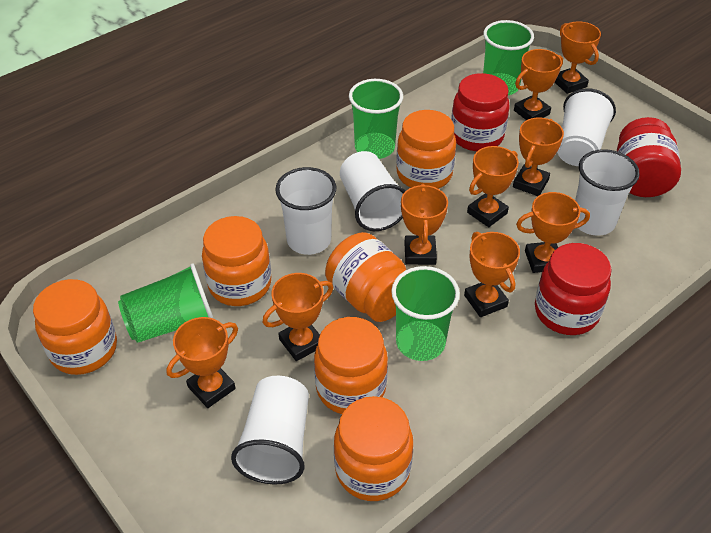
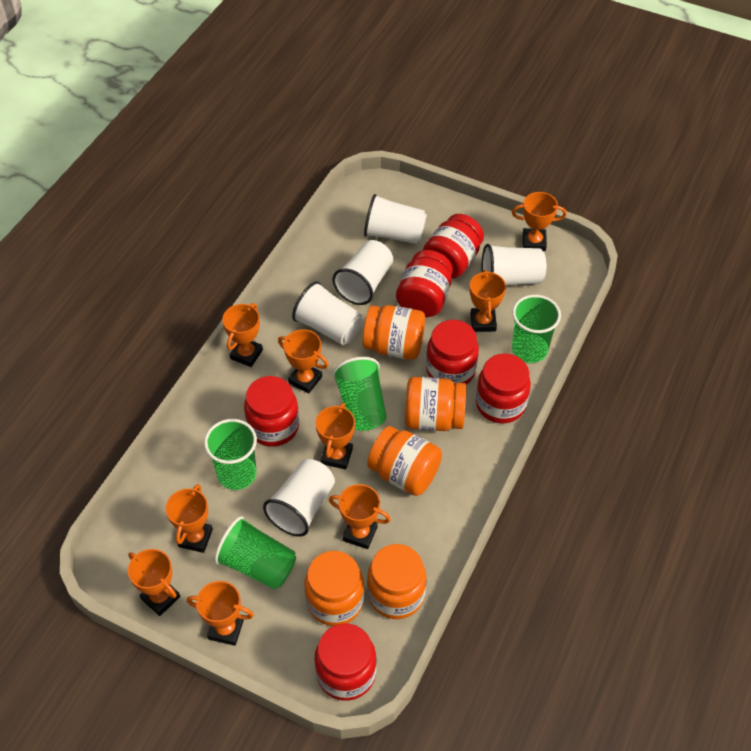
orange jar: 6 -> 5
red jar: 3 -> 6

